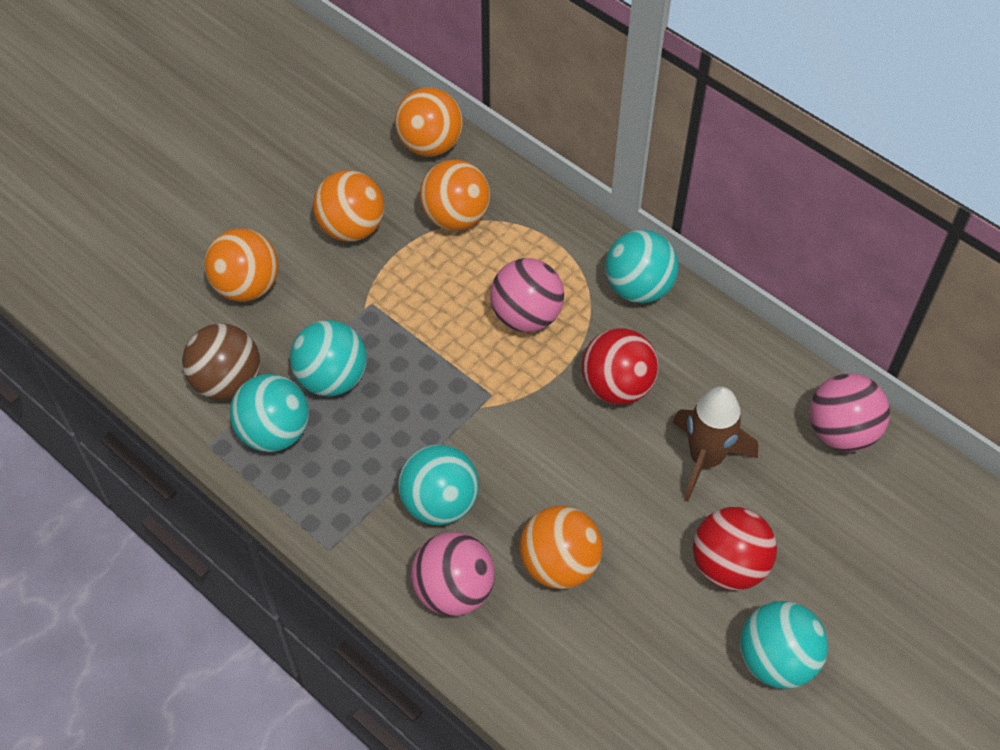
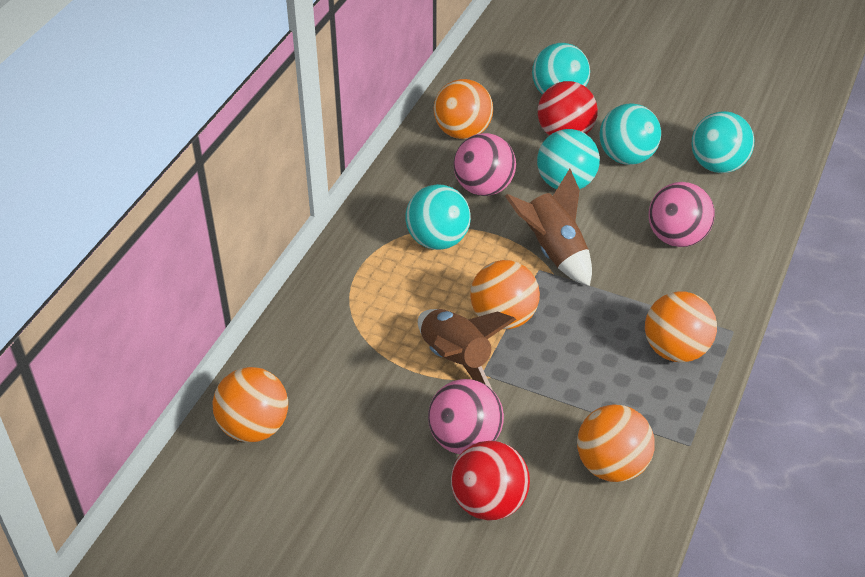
brown ball: 1 -> 0
brown rocket: 1 -> 2

